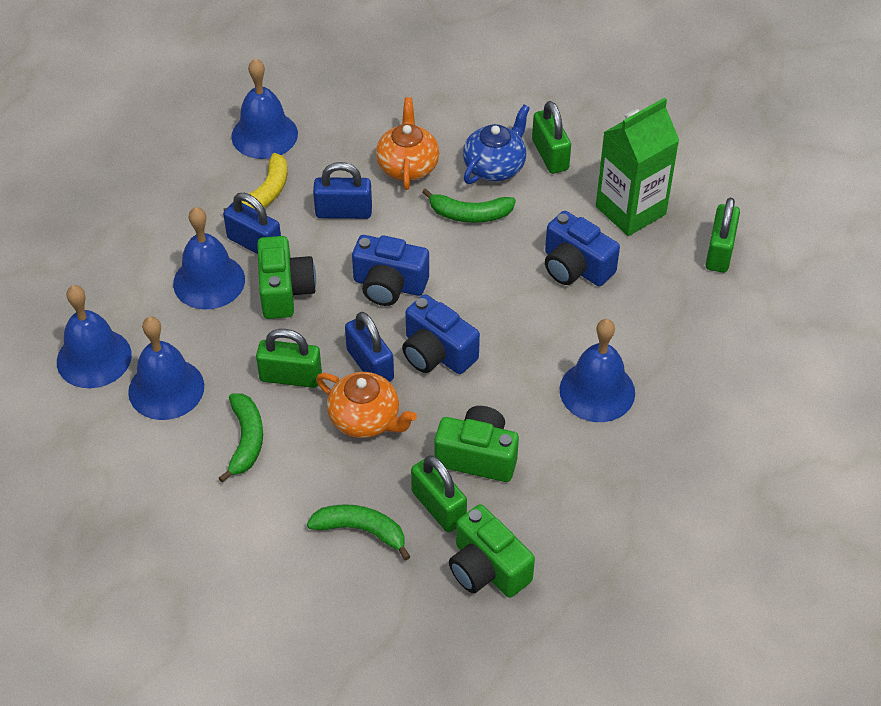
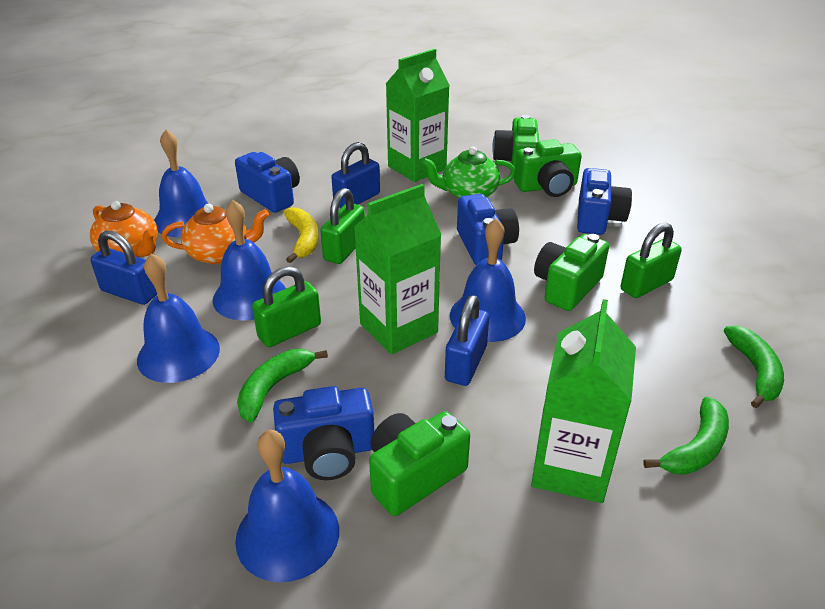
blue camera: 3 -> 4
blue teapot: 1 -> 0
green camera: 3 -> 4
green carton: 1 -> 3
green padlock: 4 -> 3
green teapot: 0 -> 1

